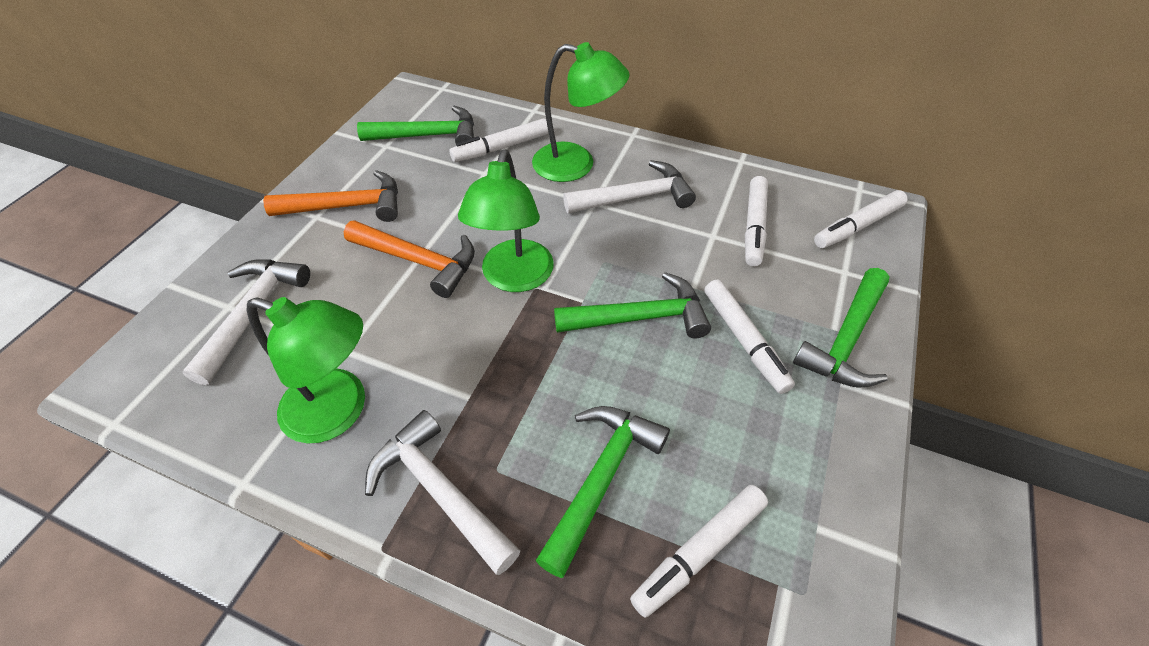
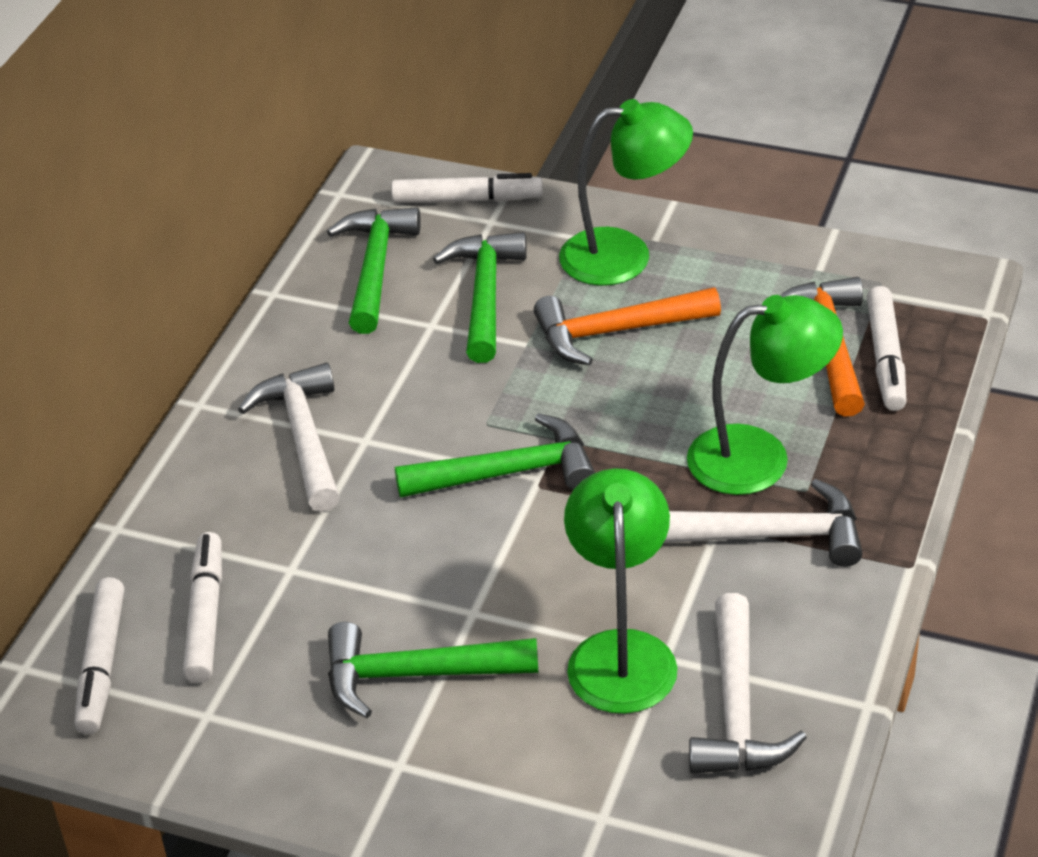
white marker: 5 -> 4

